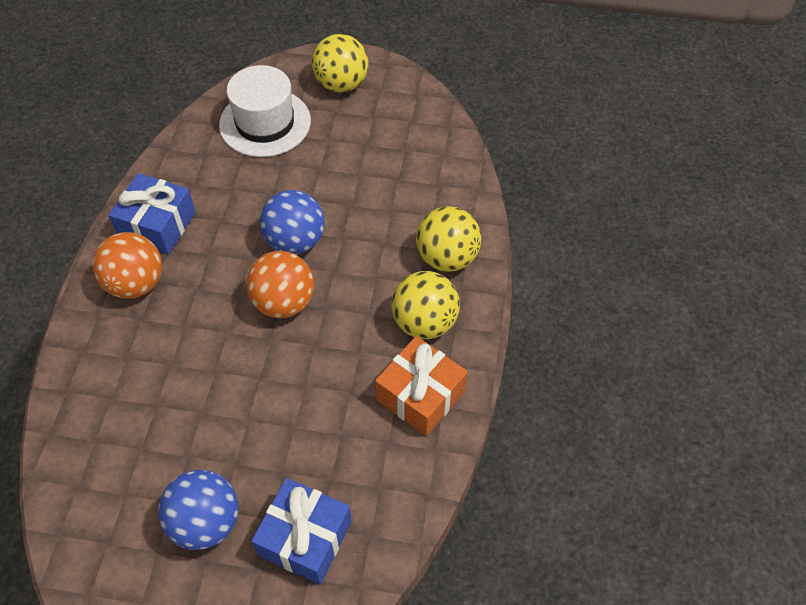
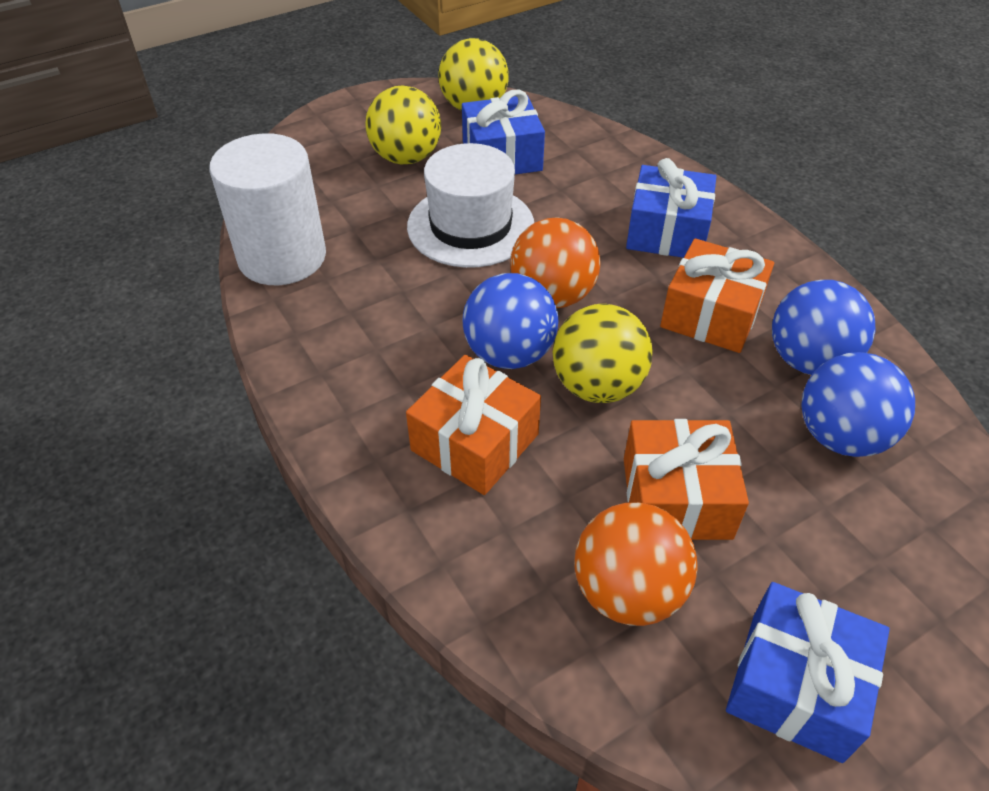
blue ball: 2 -> 3
blue gift: 2 -> 3
orange gift: 1 -> 3
white cylinder: 0 -> 1

